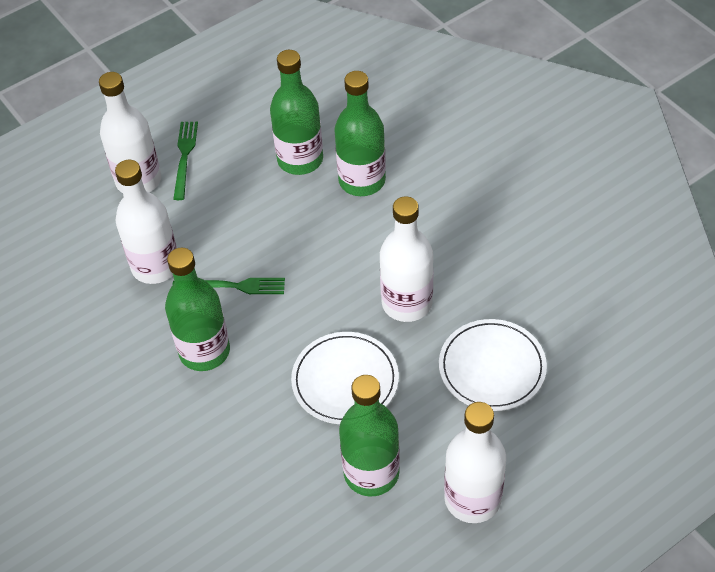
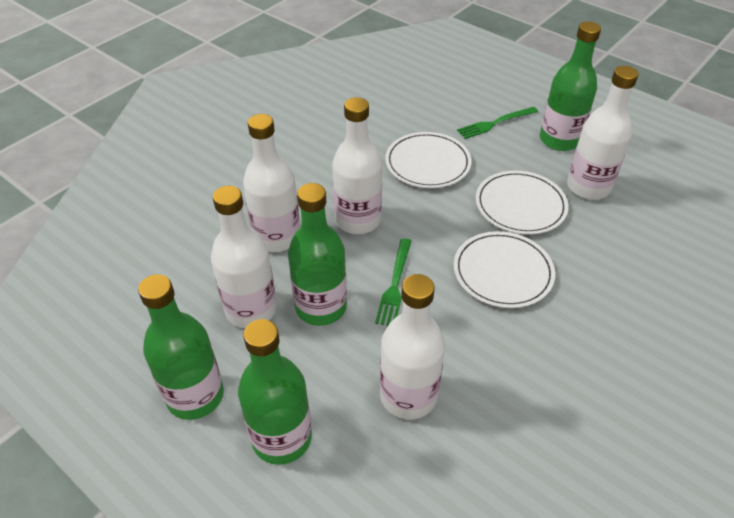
white bottle: 4 -> 5
white plate: 2 -> 3

